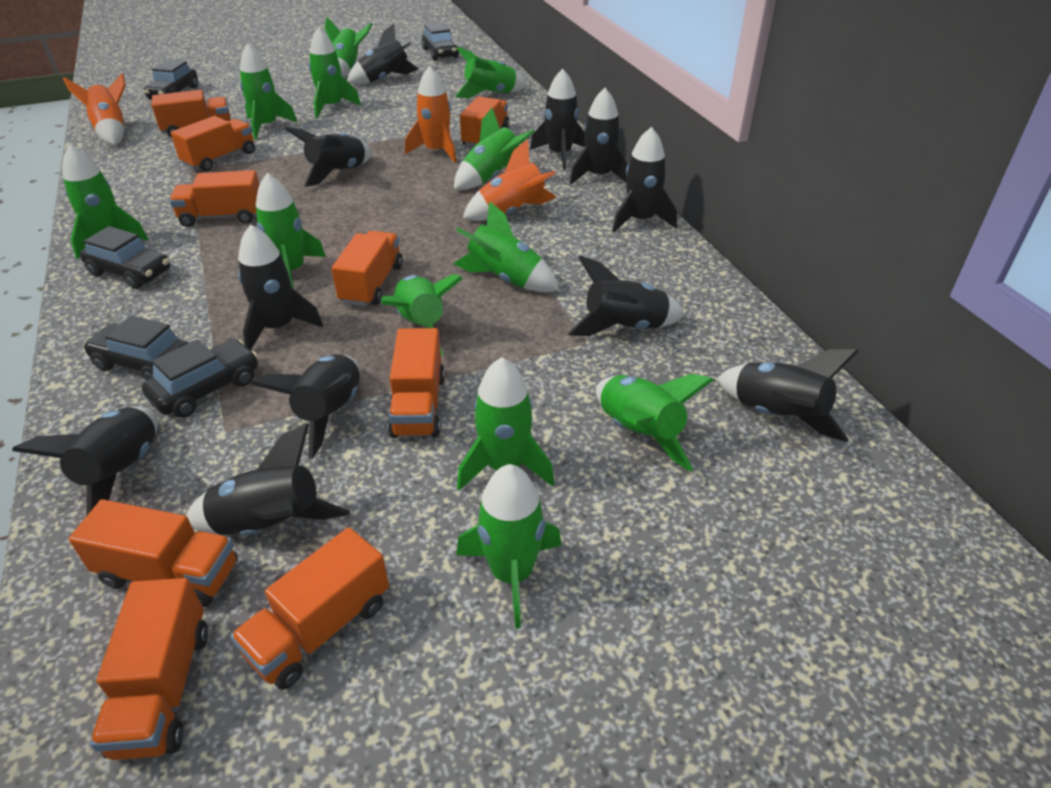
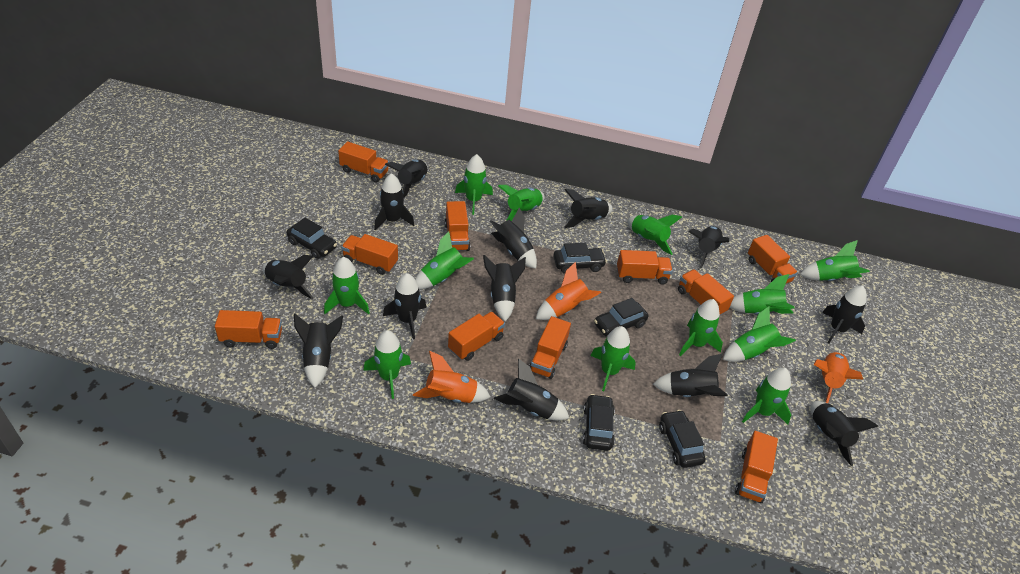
black rocket: 11 -> 13
orange truck: 9 -> 10

